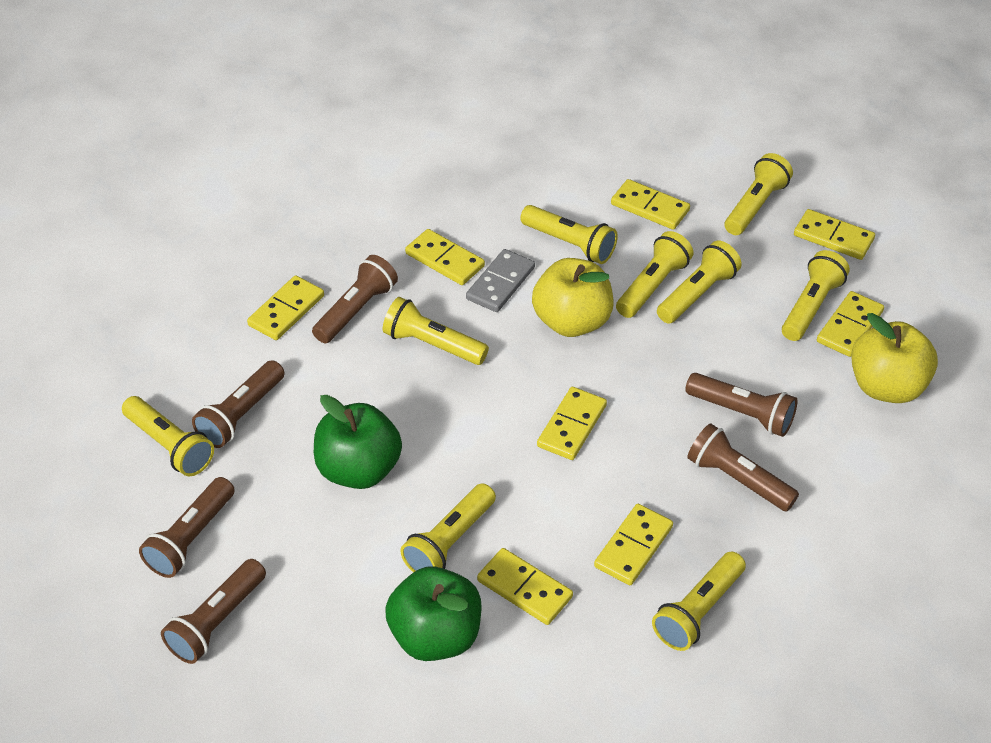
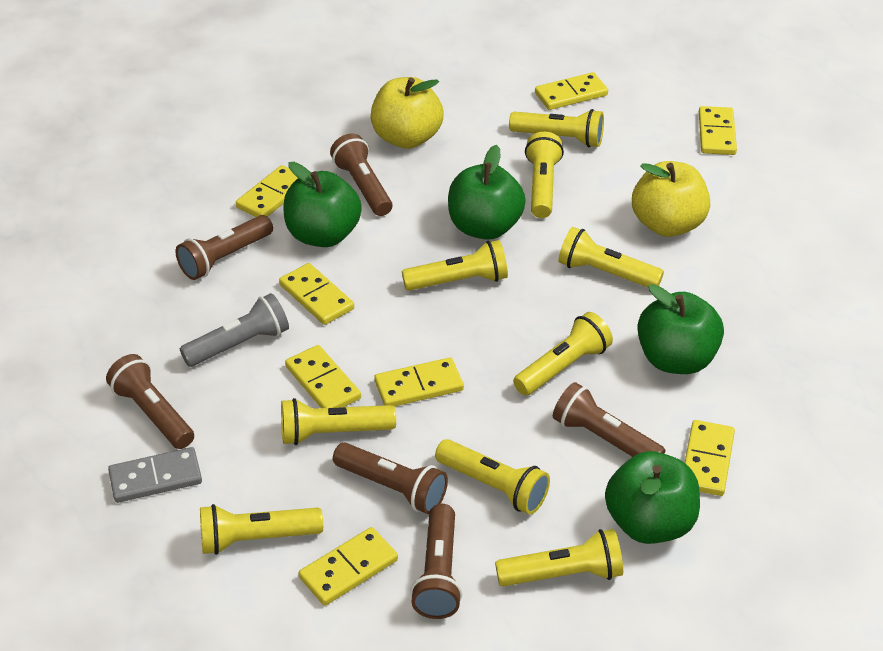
green apple: 2 -> 4
grey flashlight: 0 -> 1

